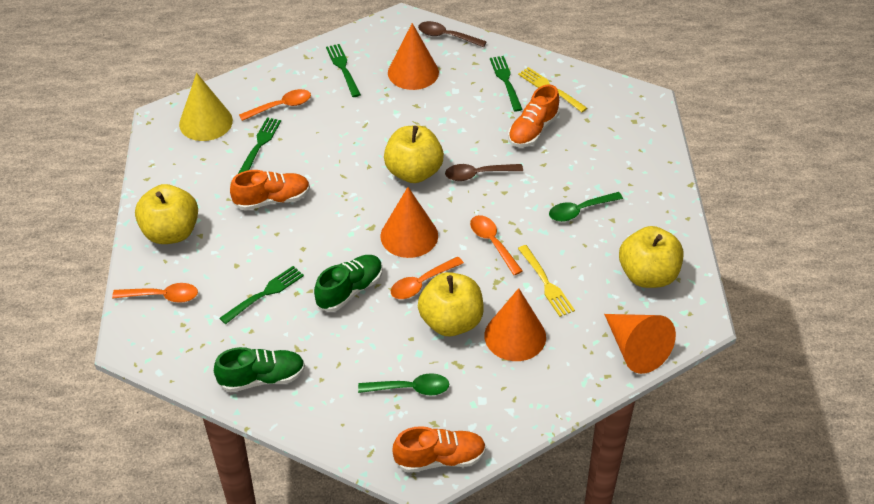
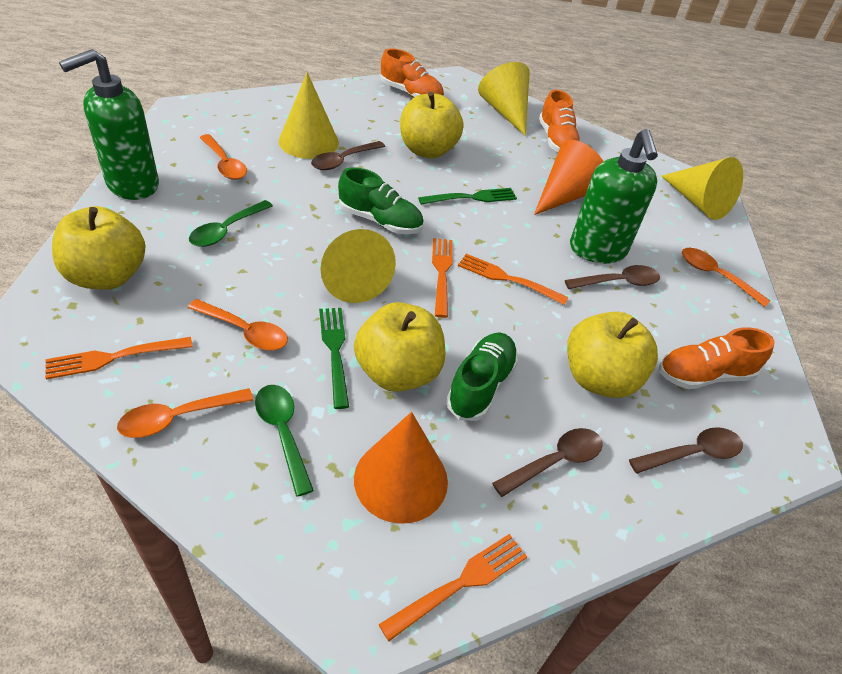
brown spoon: 2 -> 4
green fork: 4 -> 2
green soap dispenser: 0 -> 2
orange cone: 4 -> 2
orange fork: 0 -> 4
yellow cone: 1 -> 4
yellow fork: 2 -> 0

